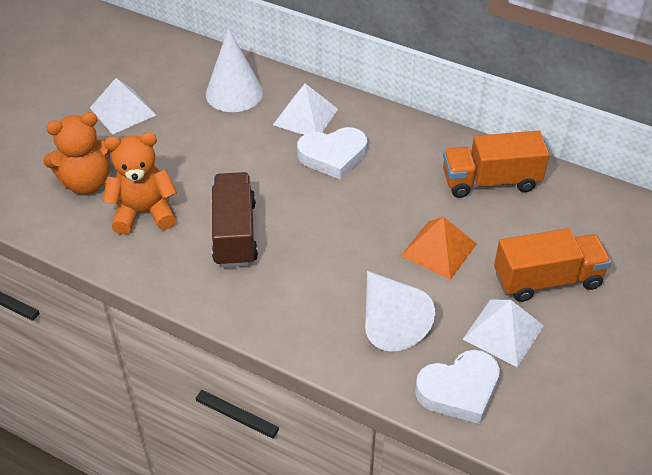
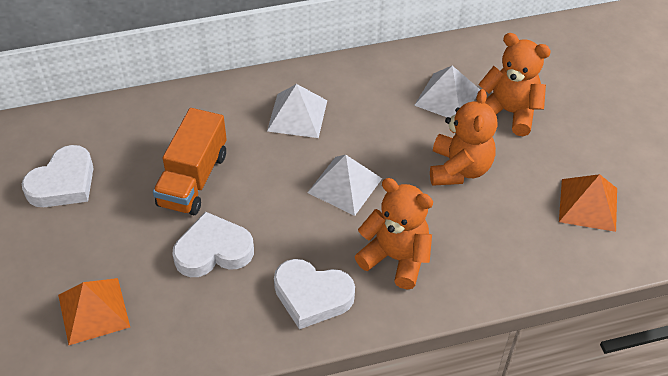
brown truck: 1 -> 0
orange pyramid: 1 -> 2
orange teddy bear: 2 -> 3
orange truck: 2 -> 1
white cone: 2 -> 0
white heart: 2 -> 3

